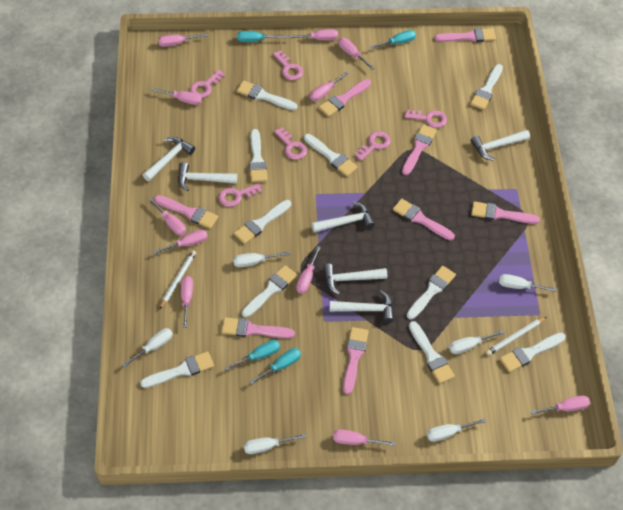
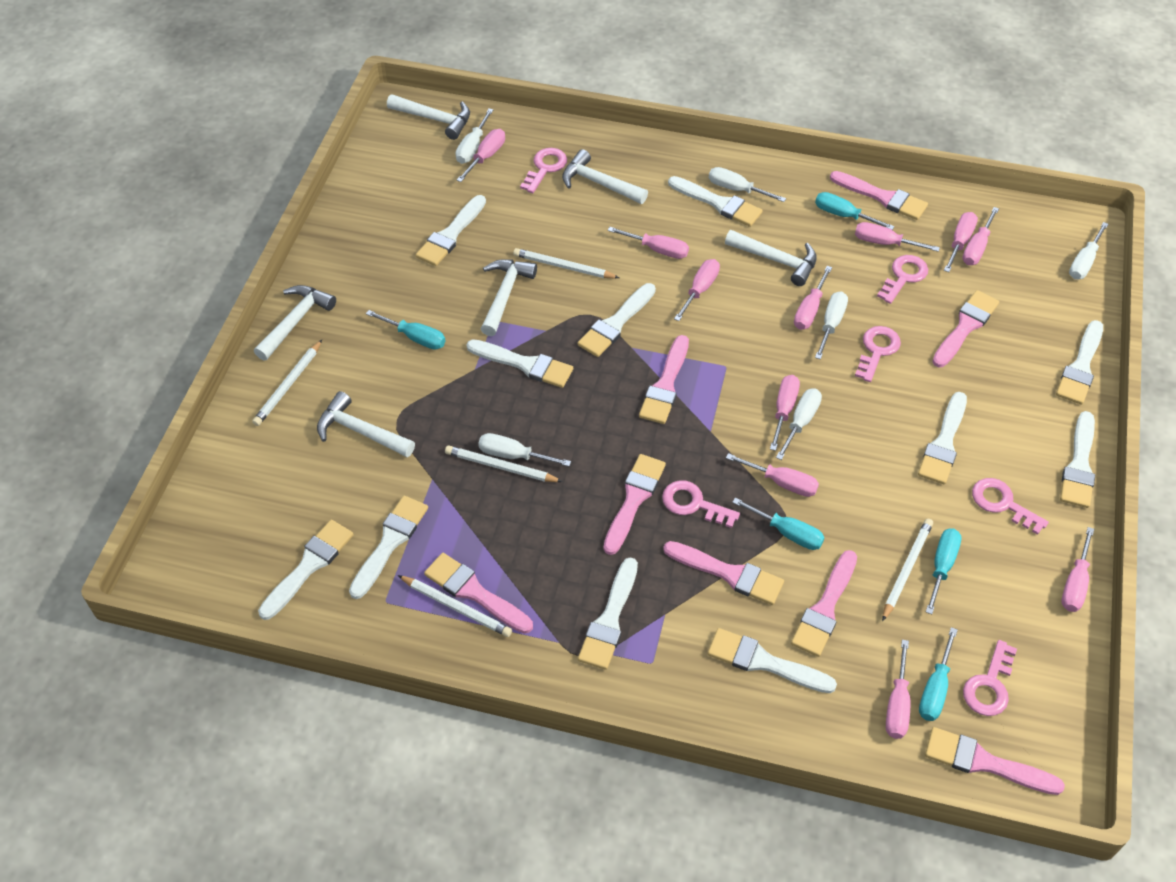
turquoise screwdriver: 4 -> 5
white brush: 10 -> 11
white pencil: 2 -> 5

